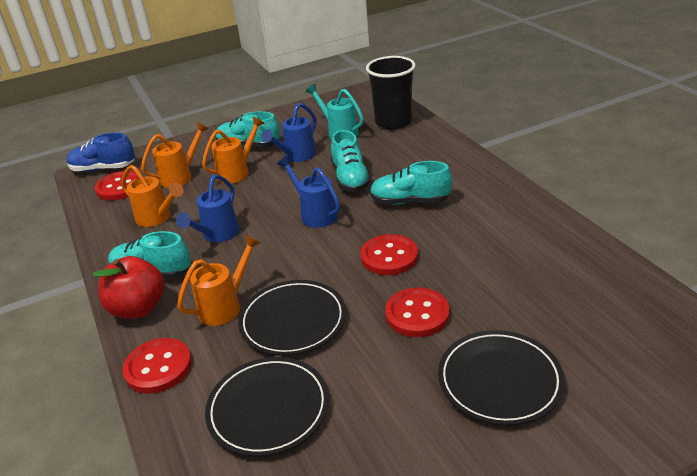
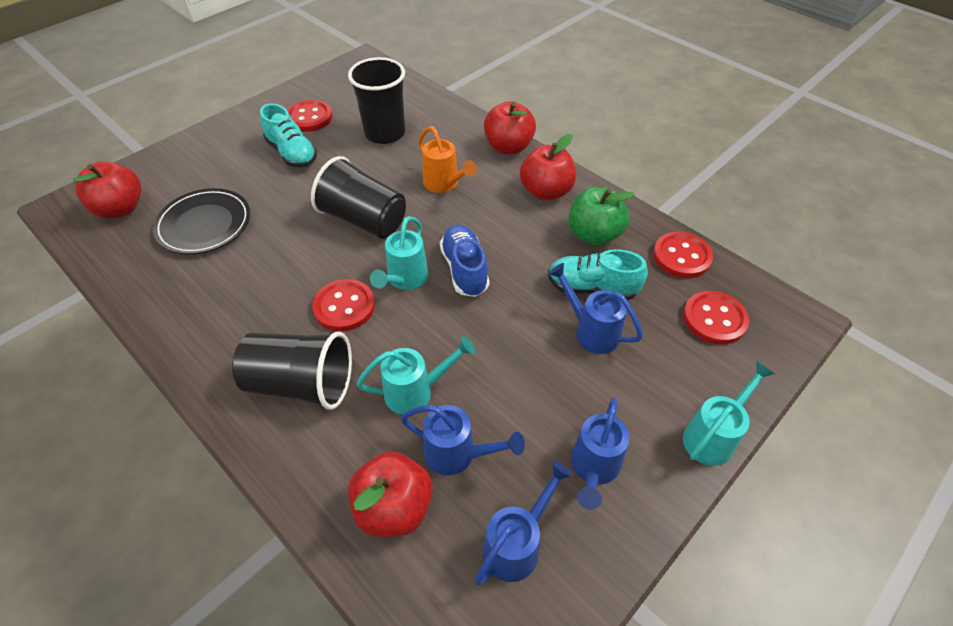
black cup: 1 -> 3
black plate: 3 -> 1
blue watering can: 3 -> 4
green apple: 0 -> 1
orange watering can: 4 -> 1
red apple: 1 -> 4
turquoise shoe: 4 -> 2
turquoise watering can: 1 -> 3

